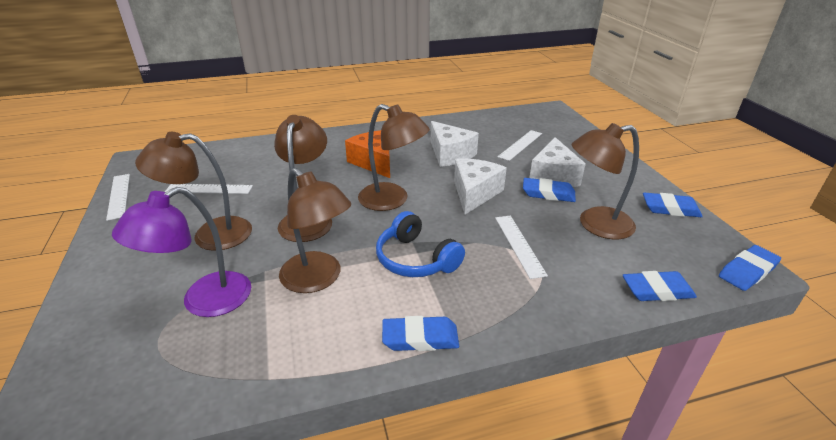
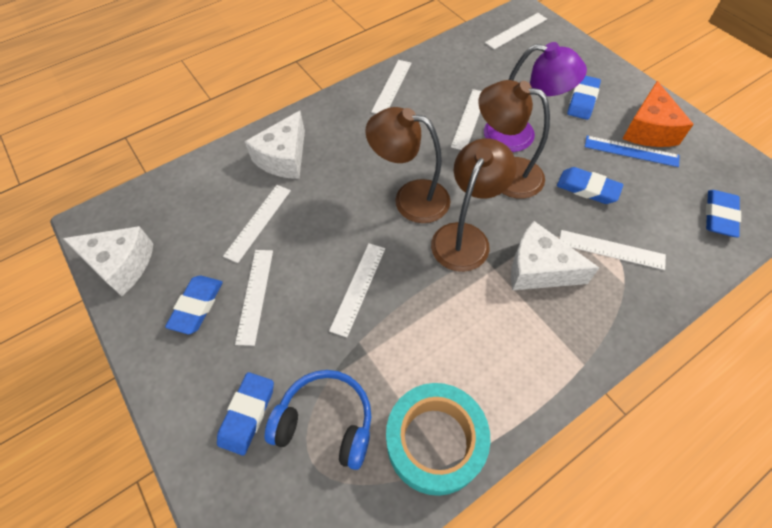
blue ruler: 0 -> 1
brown lamp: 5 -> 3
turquoise tape: 0 -> 1
white ruler: 4 -> 7

